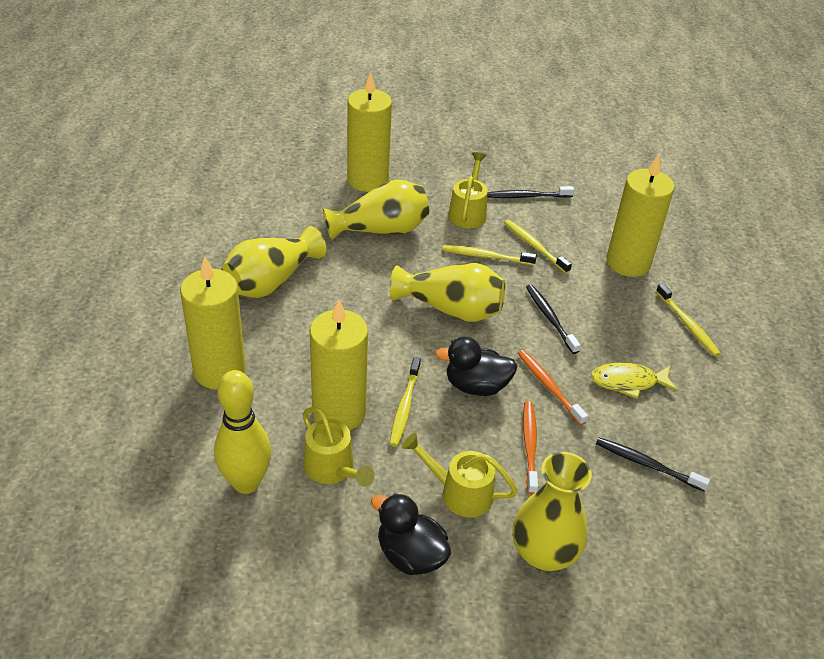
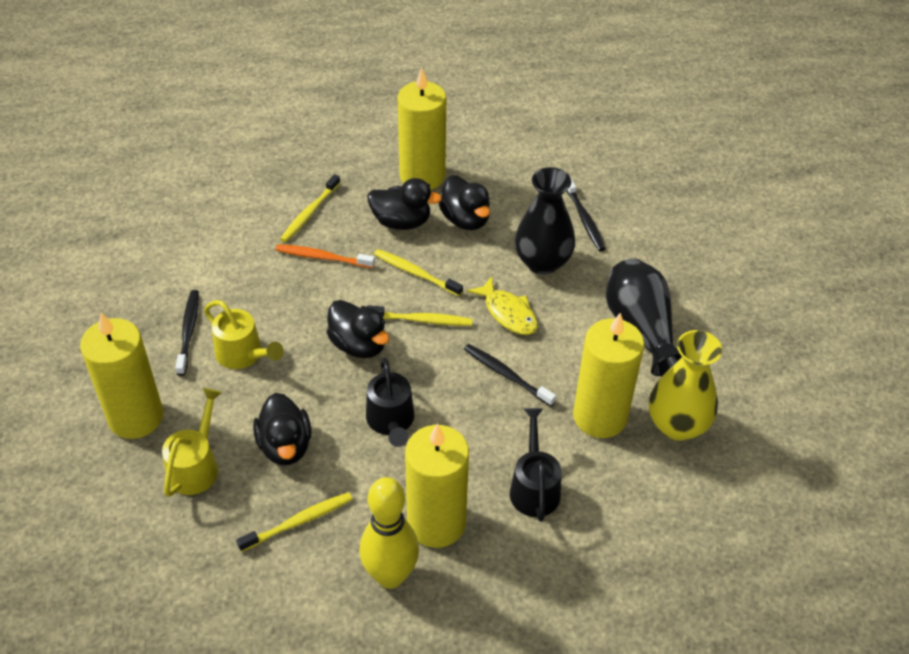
black duck: 2 -> 4
black vase: 0 -> 2
black watering can: 0 -> 2
orange toothbrush: 2 -> 1
yellow vase: 4 -> 1
yellow watering can: 3 -> 2

